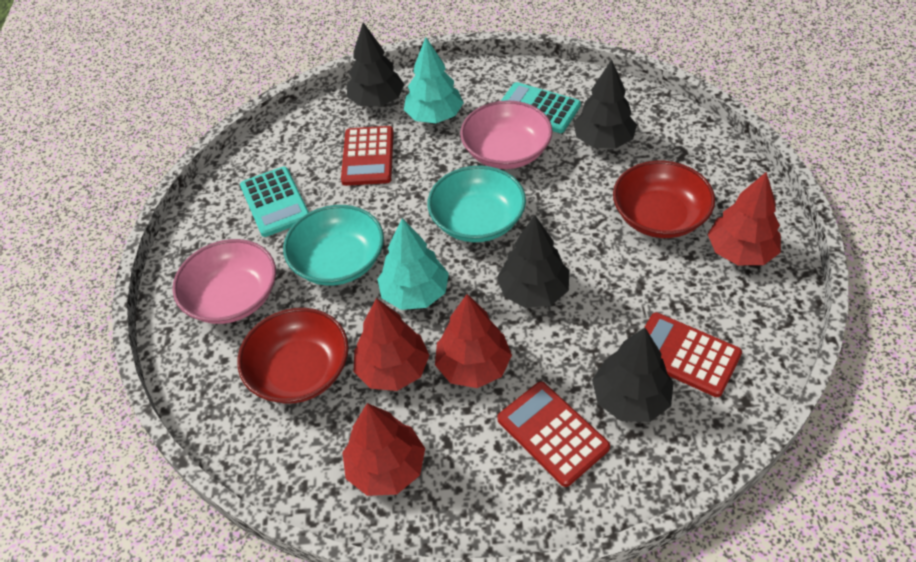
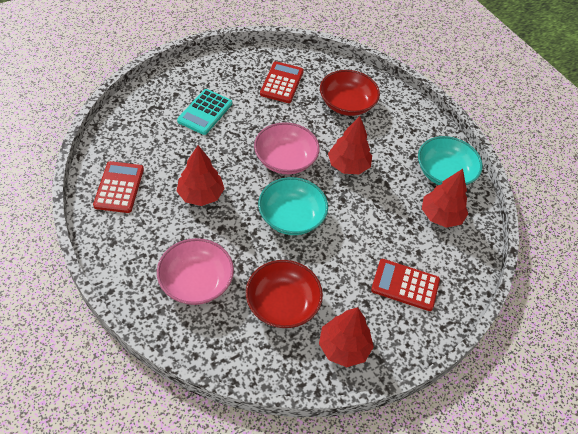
black tree: 4 -> 0
turquoise calculator: 2 -> 1
turquoise tree: 2 -> 0

